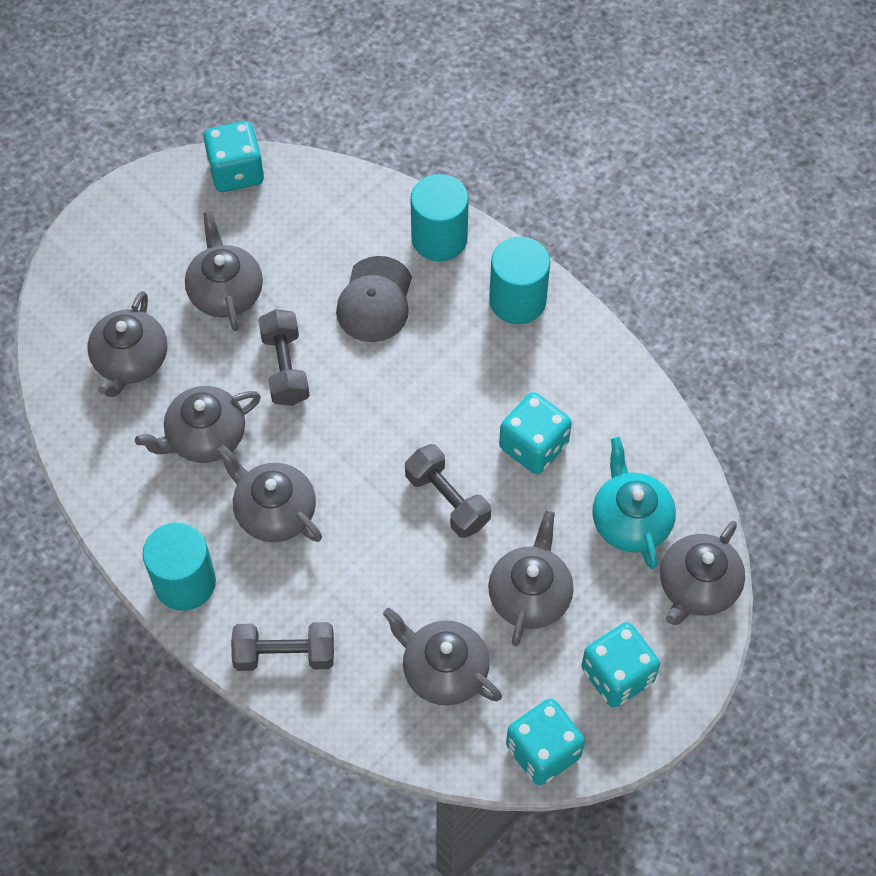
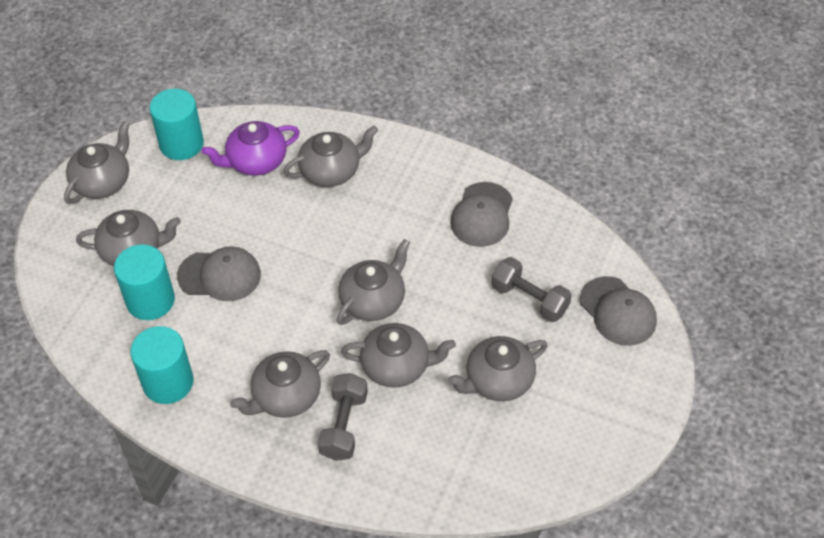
grey cap: 1 -> 3
grey dumbbell: 3 -> 2
purple teapot: 0 -> 1
turquoise dice: 4 -> 0
turquoise teapot: 1 -> 0

